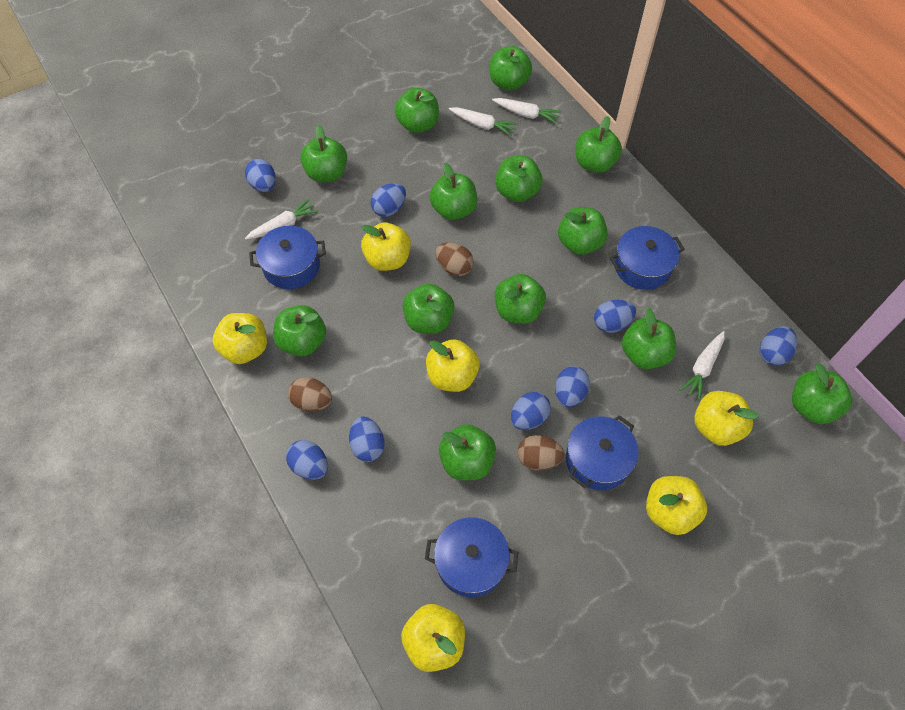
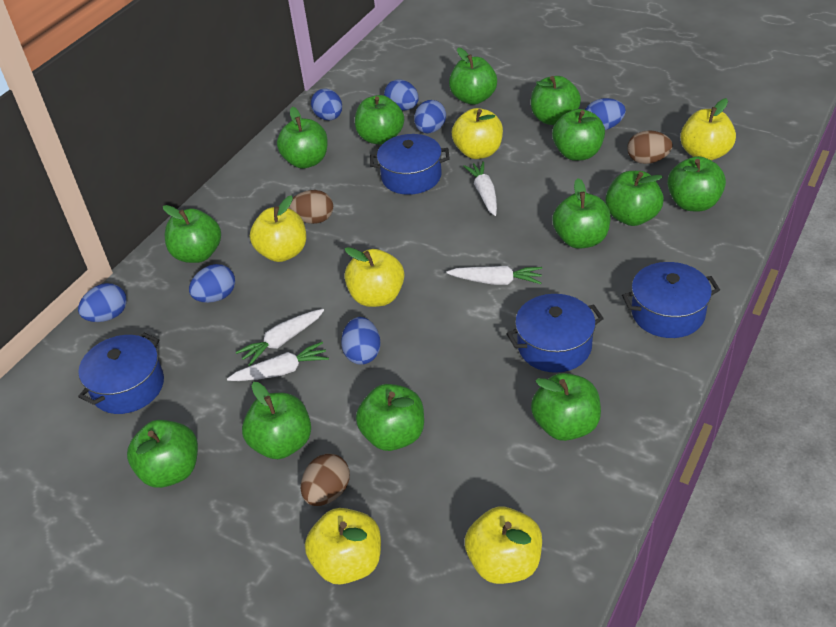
blue egg: 8 -> 7

